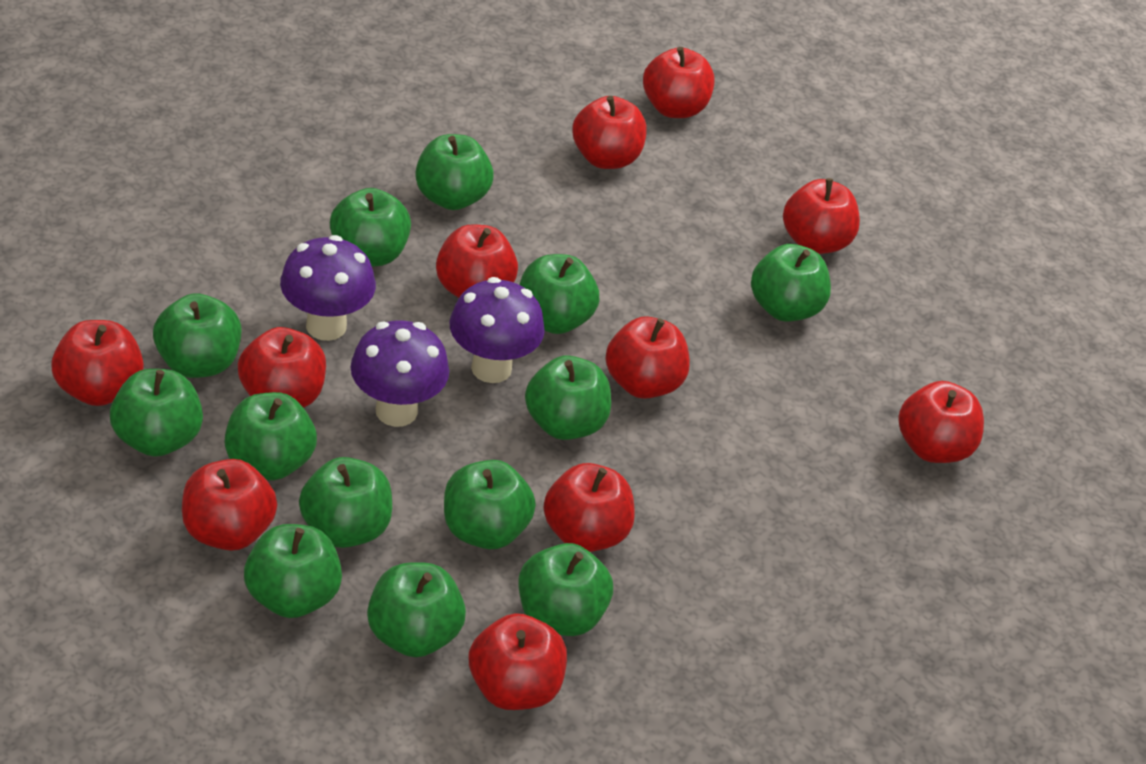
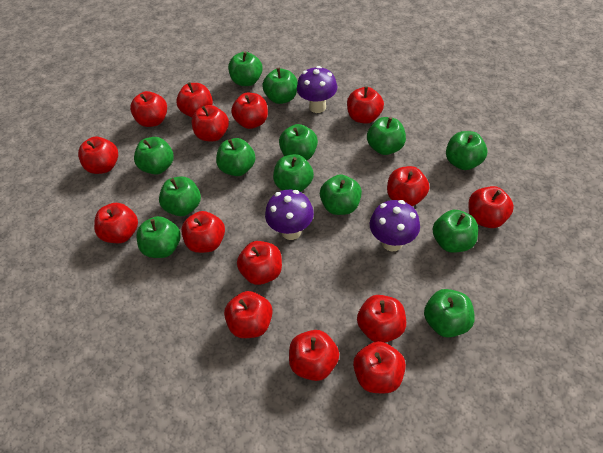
red apple: 11 -> 15

